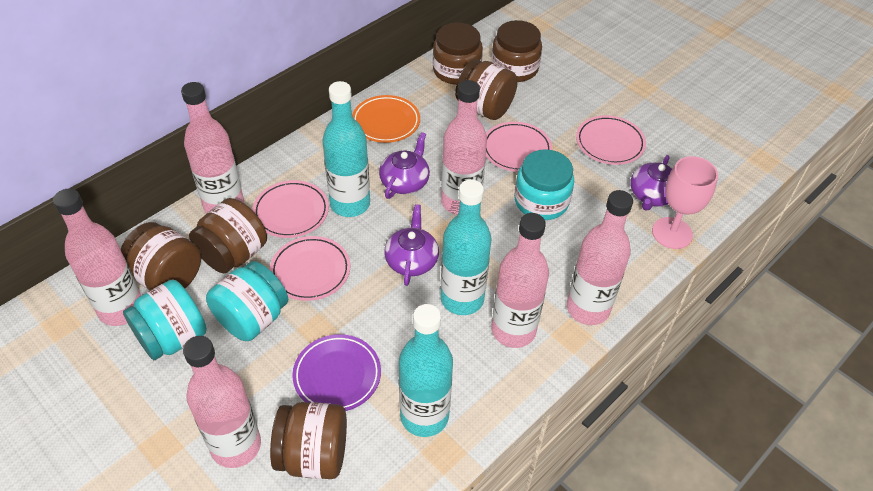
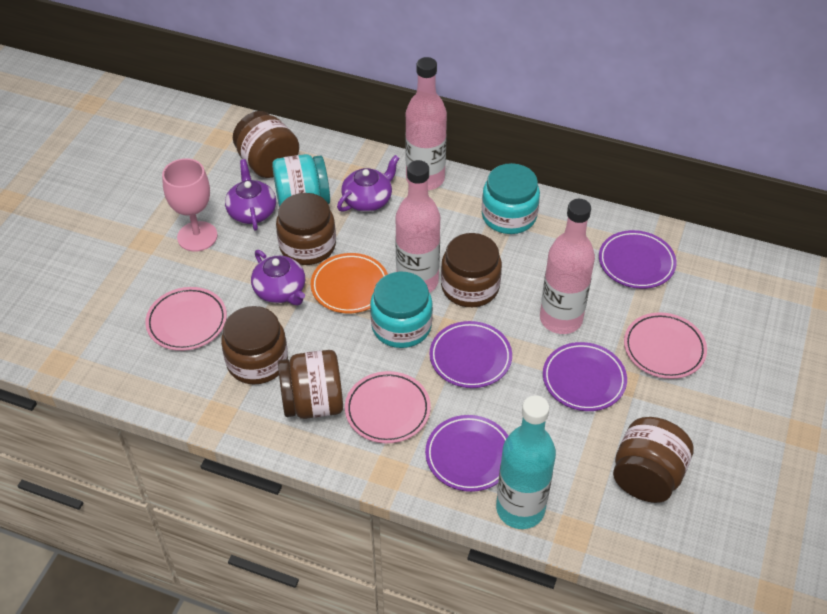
pink bottle: 6 -> 3
pink plate: 4 -> 3
purple plate: 1 -> 4
turquoise bottle: 3 -> 1

